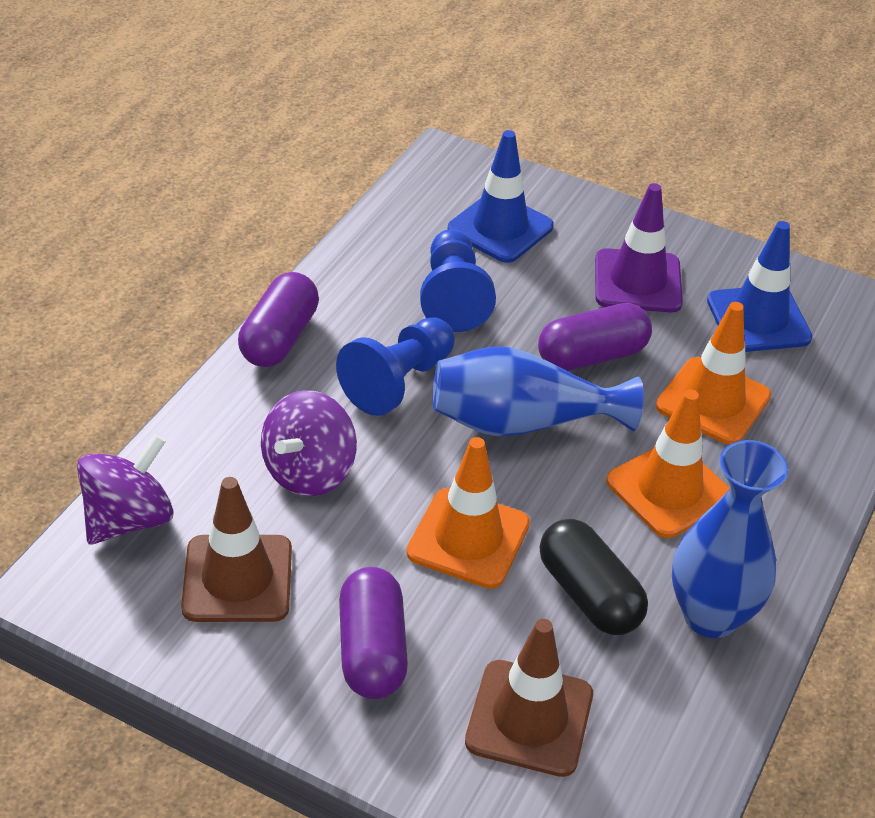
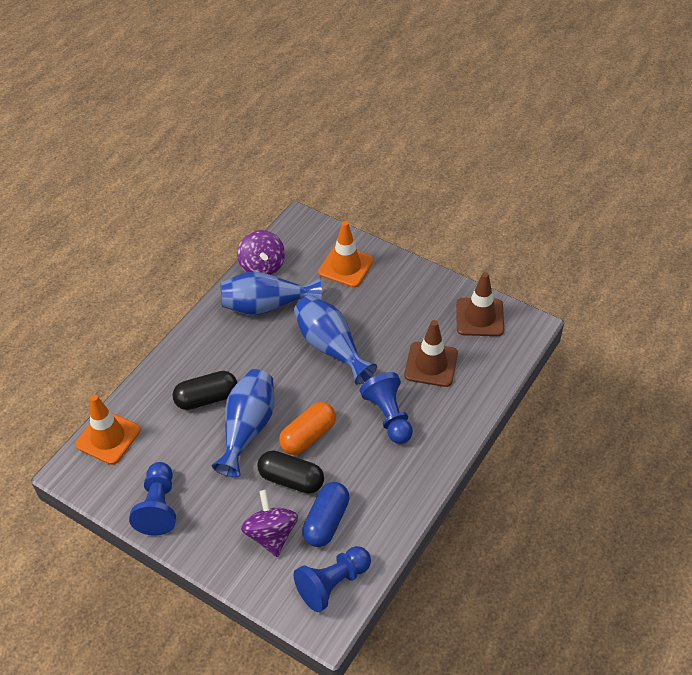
black capsule: 1 -> 2
blue capsule: 0 -> 1
blue pawn: 2 -> 3
blue traffic cone: 2 -> 0
blue vase: 2 -> 3
orange capsule: 0 -> 1
orange traffic cone: 3 -> 2
purple capsule: 3 -> 0
purple traffic cone: 1 -> 0

